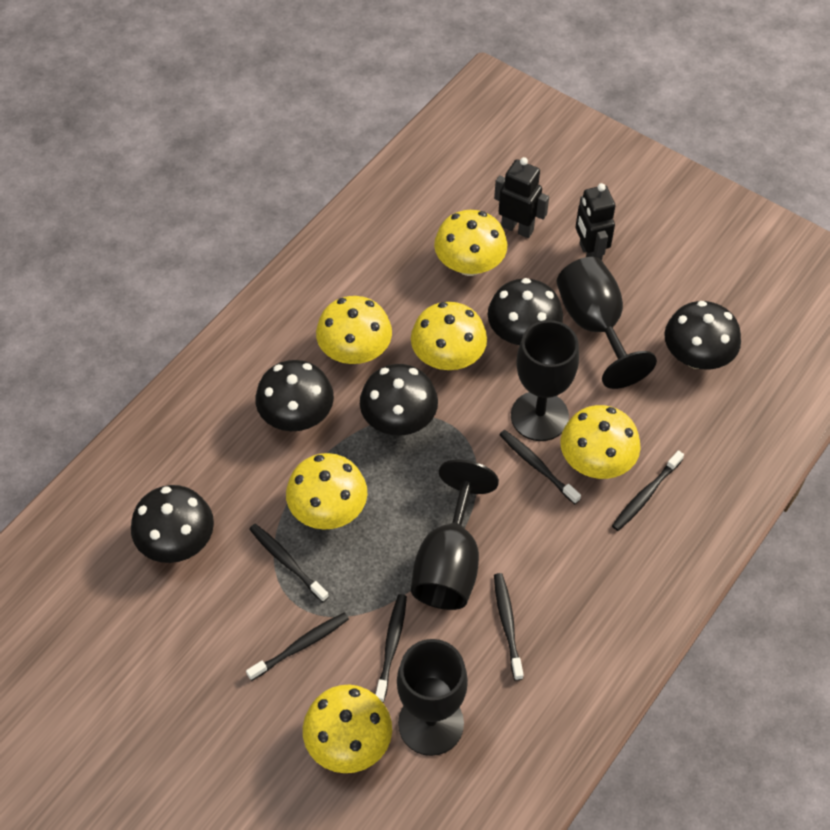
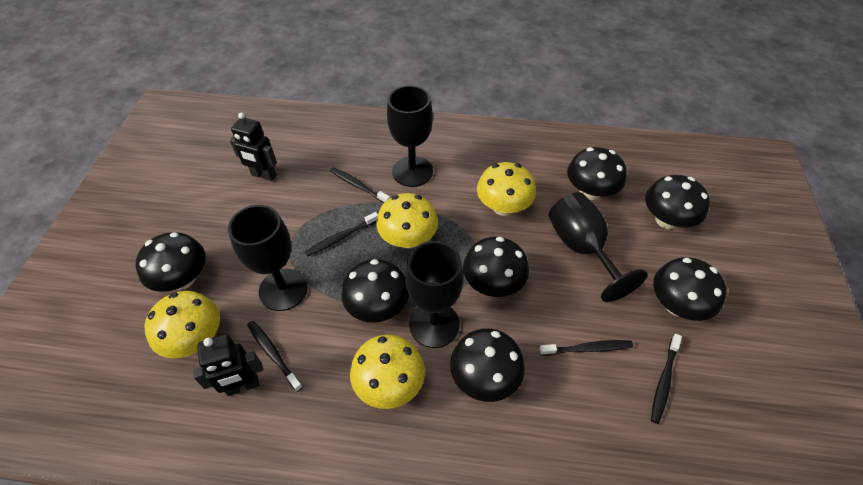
black mushroom: 5 -> 7
black toothbrush: 6 -> 5
yellow mushroom: 6 -> 4

